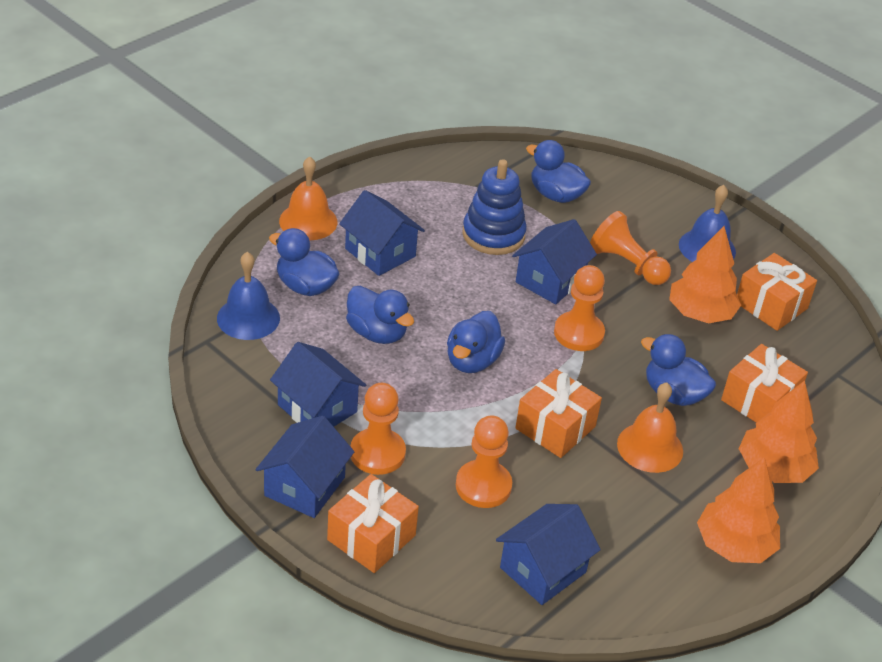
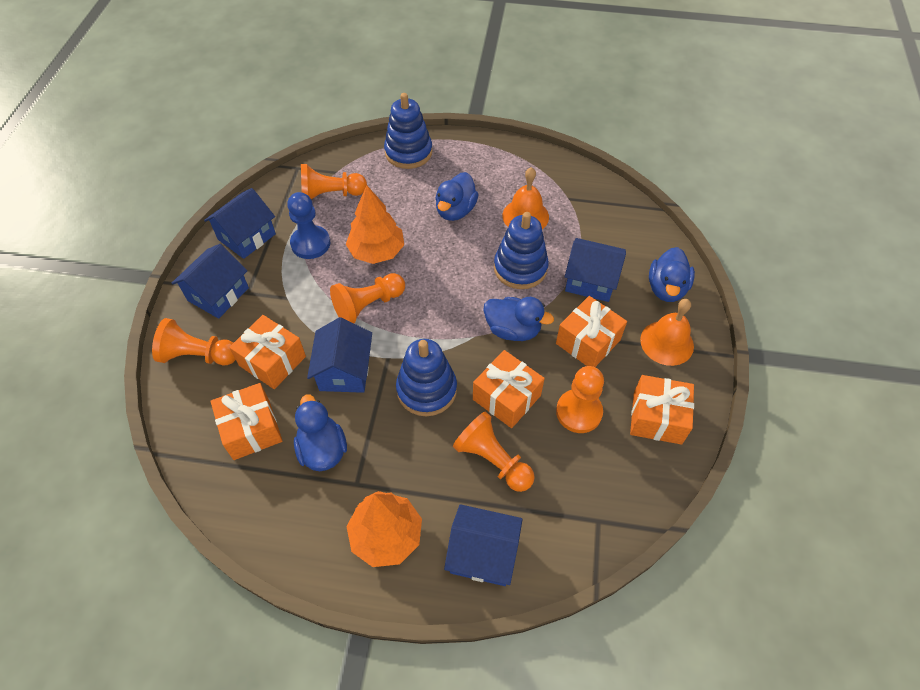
blue bell: 2 -> 0
blue duck: 5 -> 4
blue pawn: 0 -> 1
blue stacking toy: 1 -> 3
orange gift: 4 -> 5
orange pawn: 4 -> 5
orange tree: 3 -> 2

